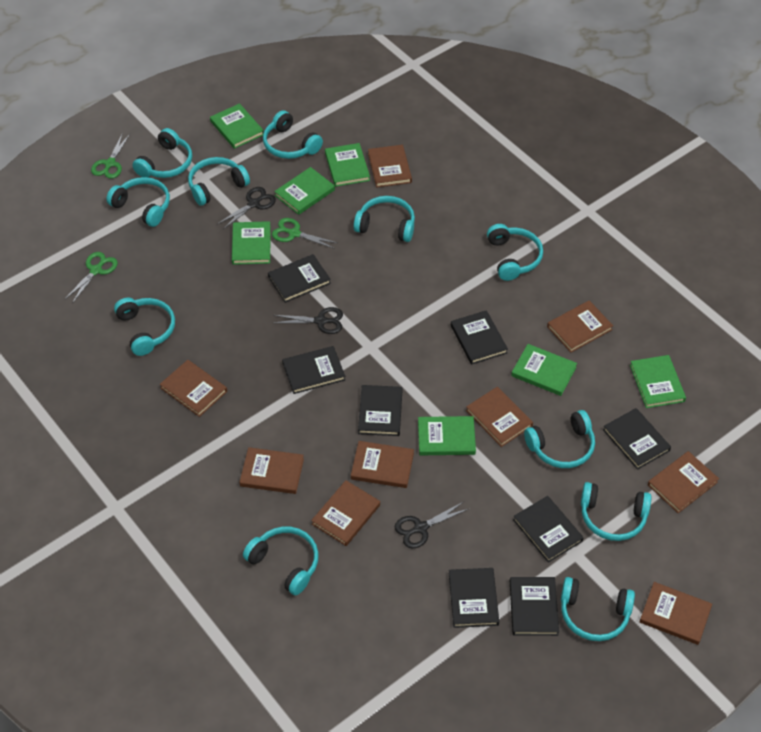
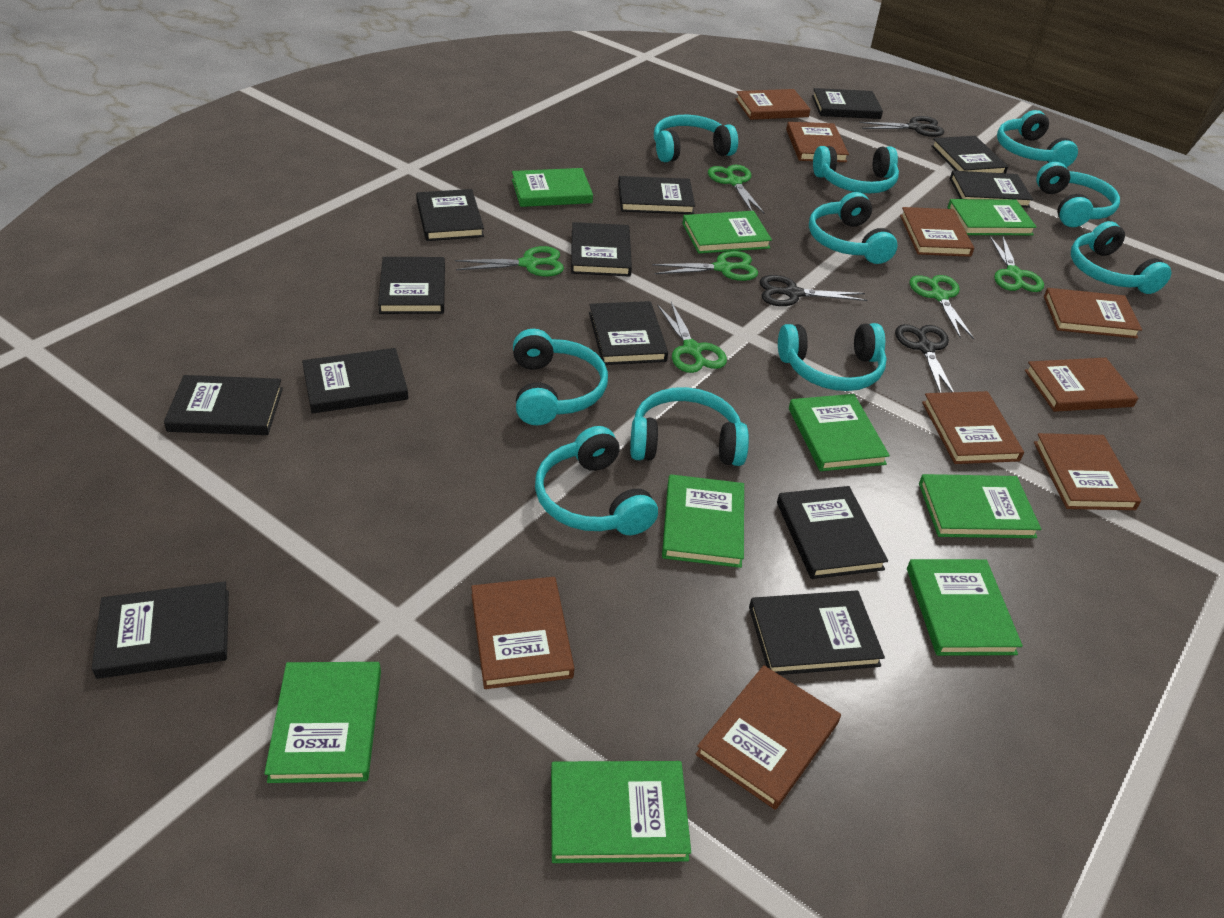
black book: 8 -> 13
green book: 7 -> 9
green scissors: 3 -> 6
turquoise headphones: 11 -> 10

